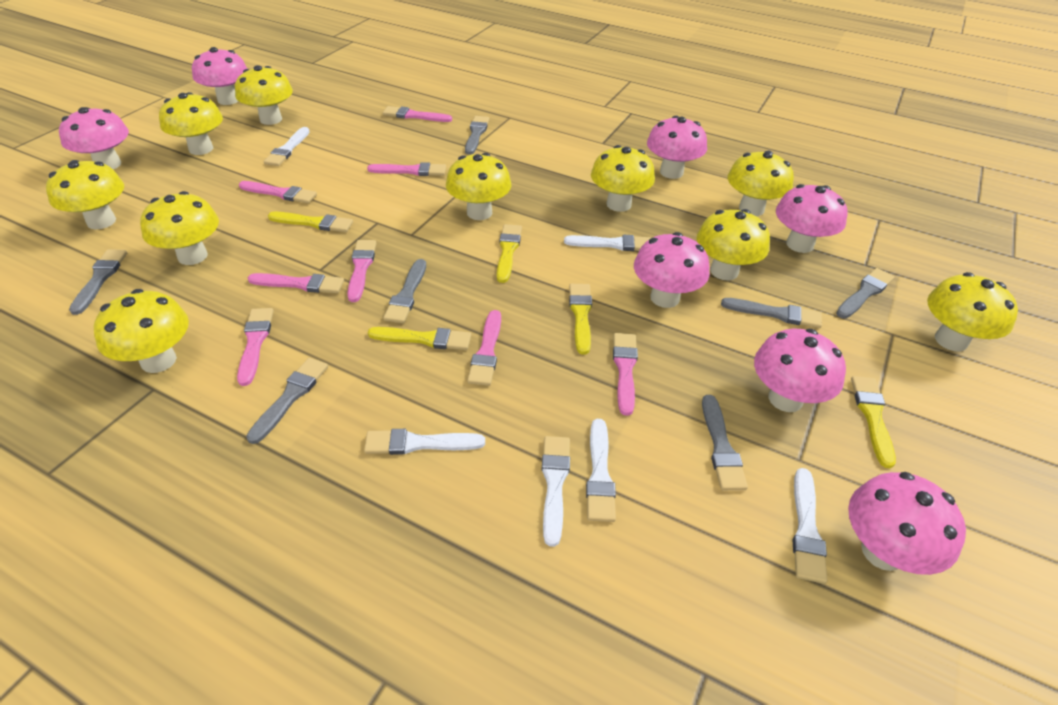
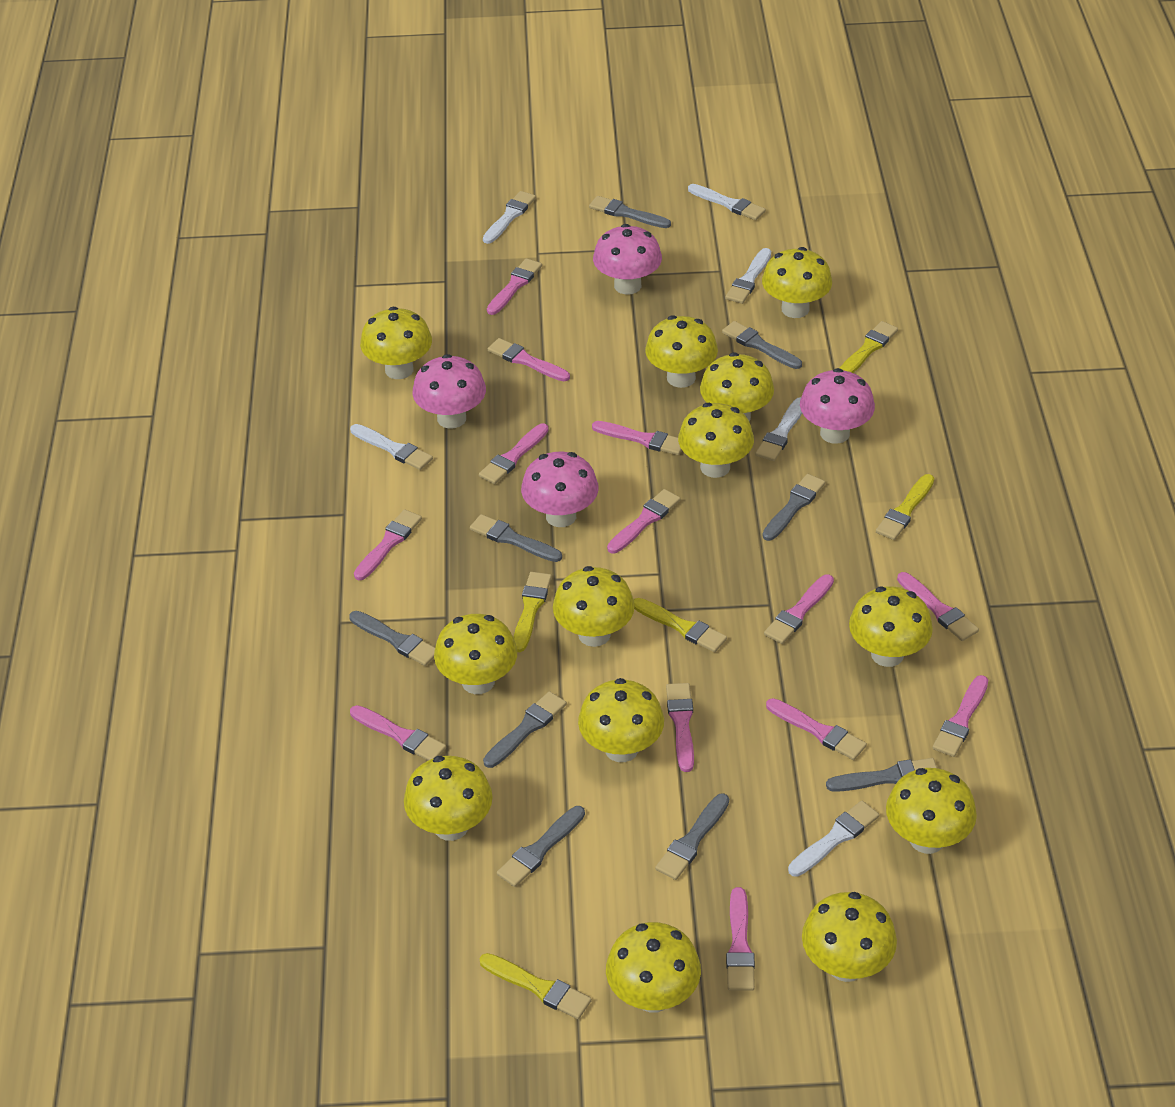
grey brush: 7 -> 9
pink brush: 8 -> 13
pink mushroom: 7 -> 4
yellow mushroom: 10 -> 13

